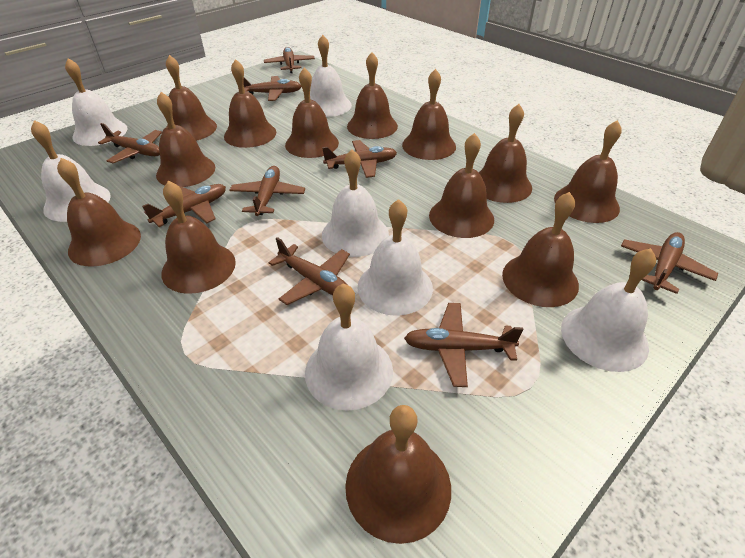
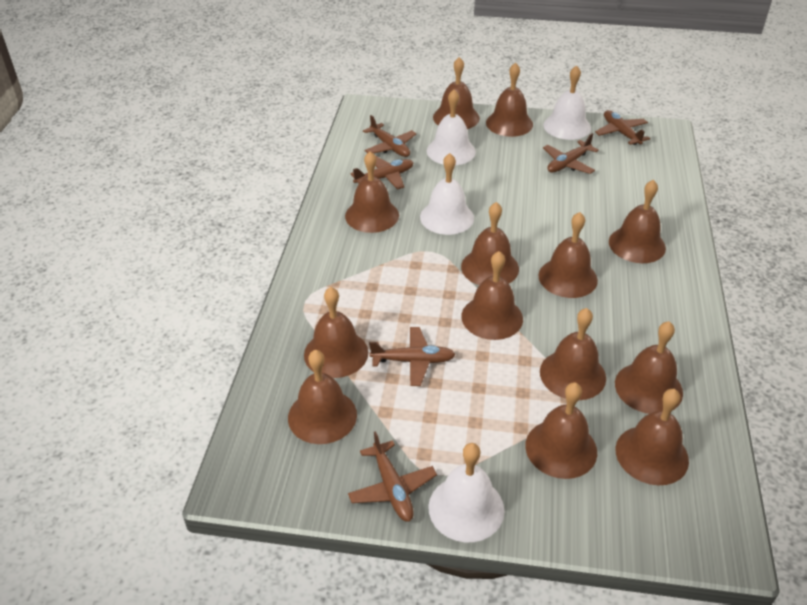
brown plane: 9 -> 6
white bell: 7 -> 4

